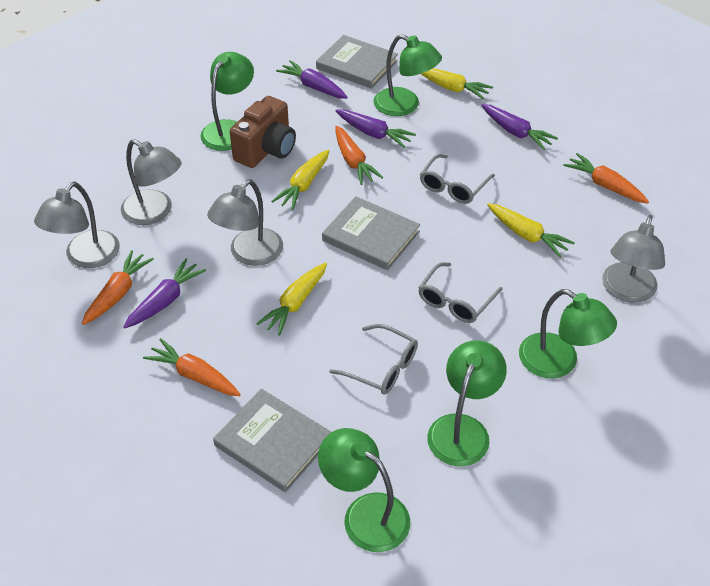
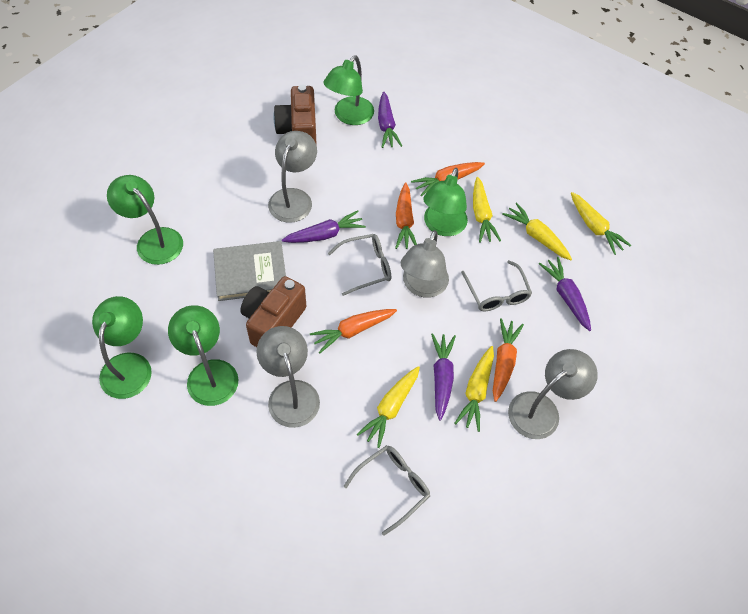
brown camera: 1 -> 2
grey book: 3 -> 1
yellow carrot: 4 -> 5

